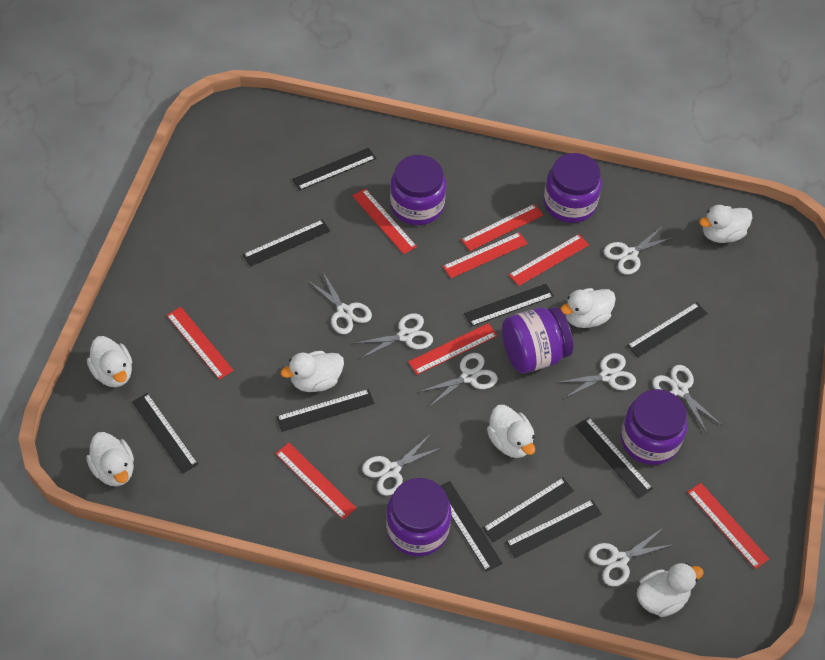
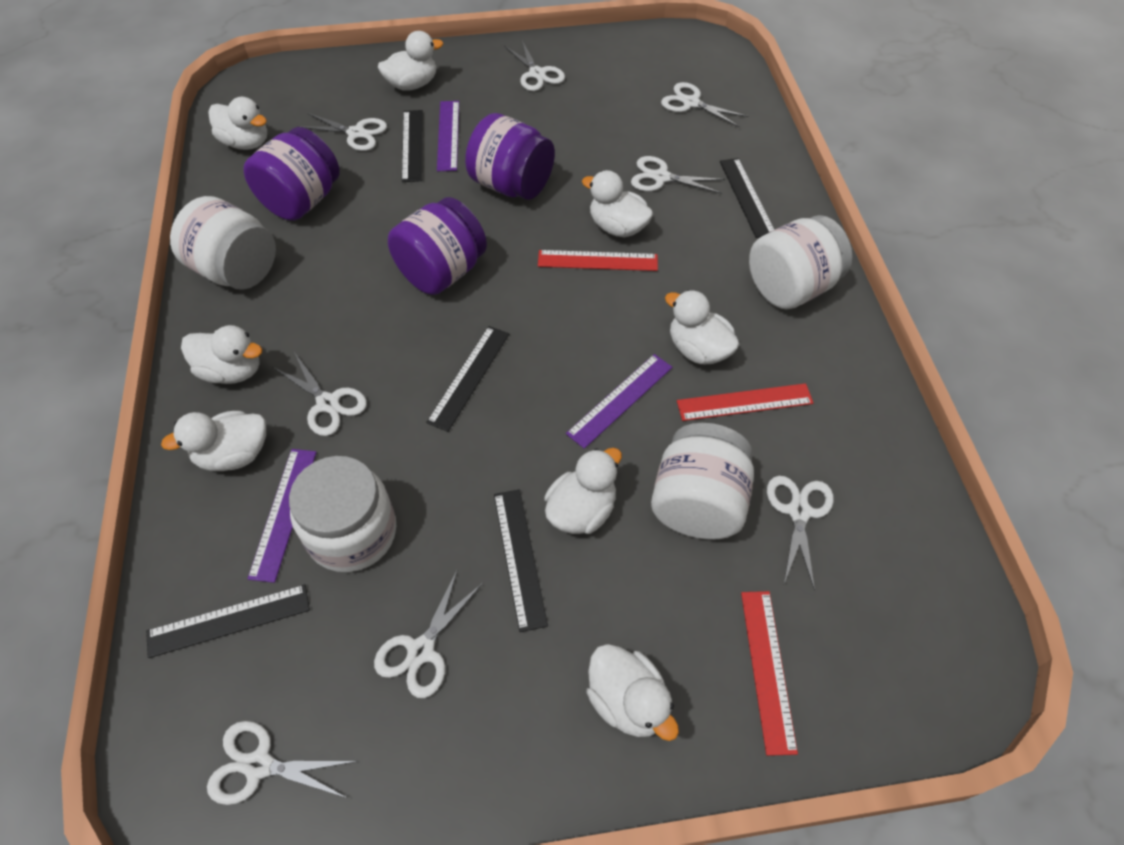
black ruler: 10 -> 5
purple jar: 5 -> 3
purple ruler: 0 -> 3
red ruler: 8 -> 3
white duck: 7 -> 8
white jar: 0 -> 4

